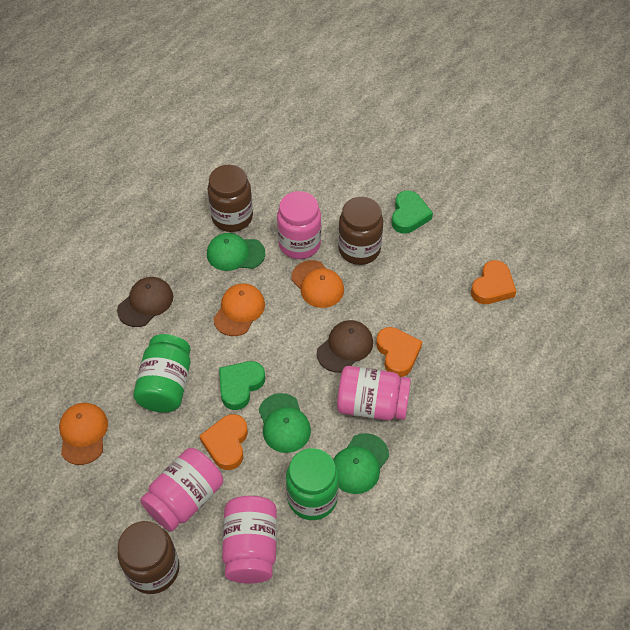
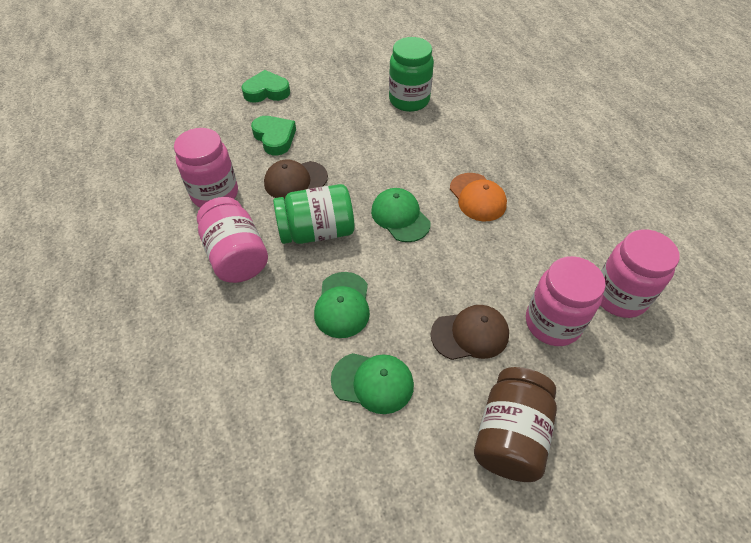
brown jar: 3 -> 1
orange cap: 3 -> 1
orange heart: 3 -> 0

